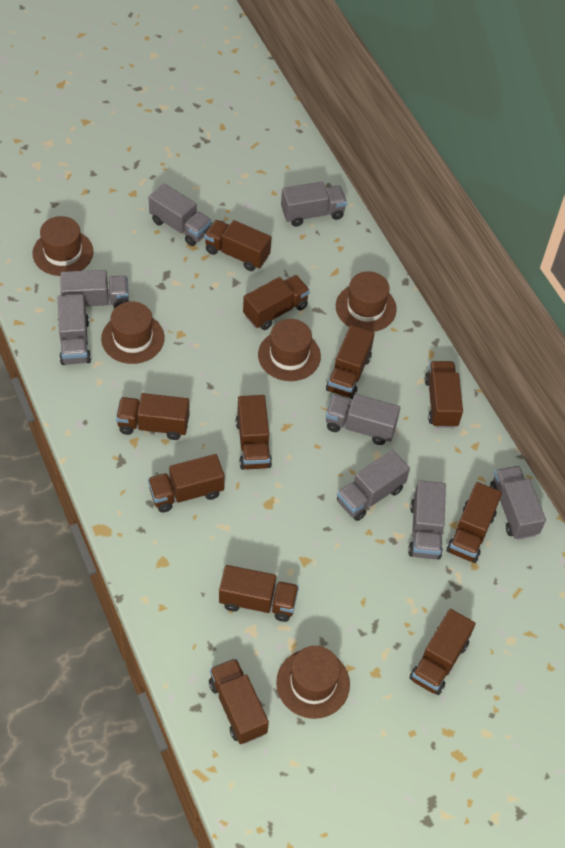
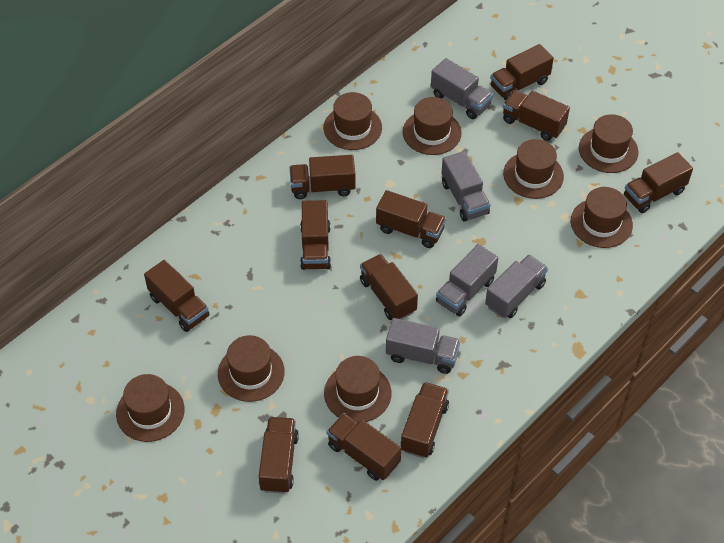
brown hat: 5 -> 8
grey truck: 8 -> 5

